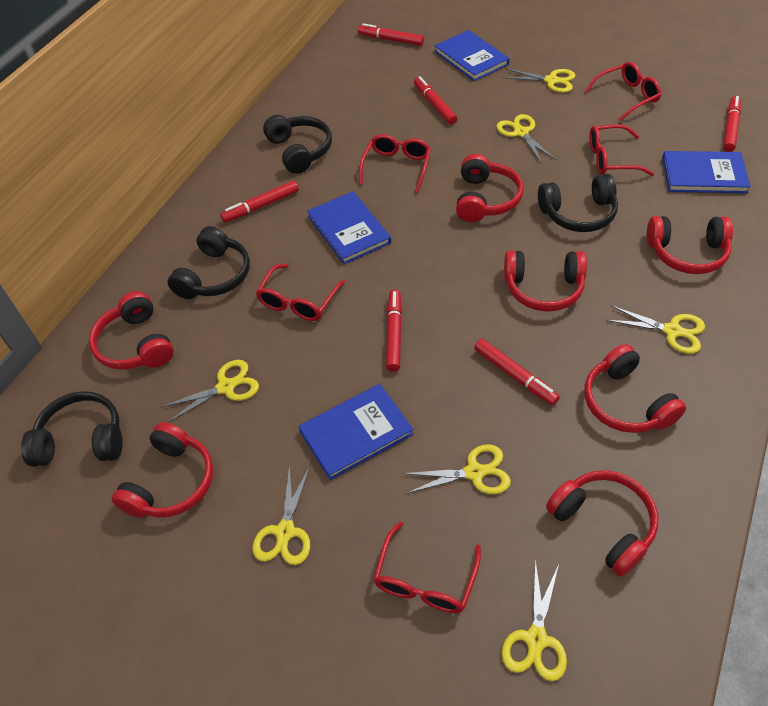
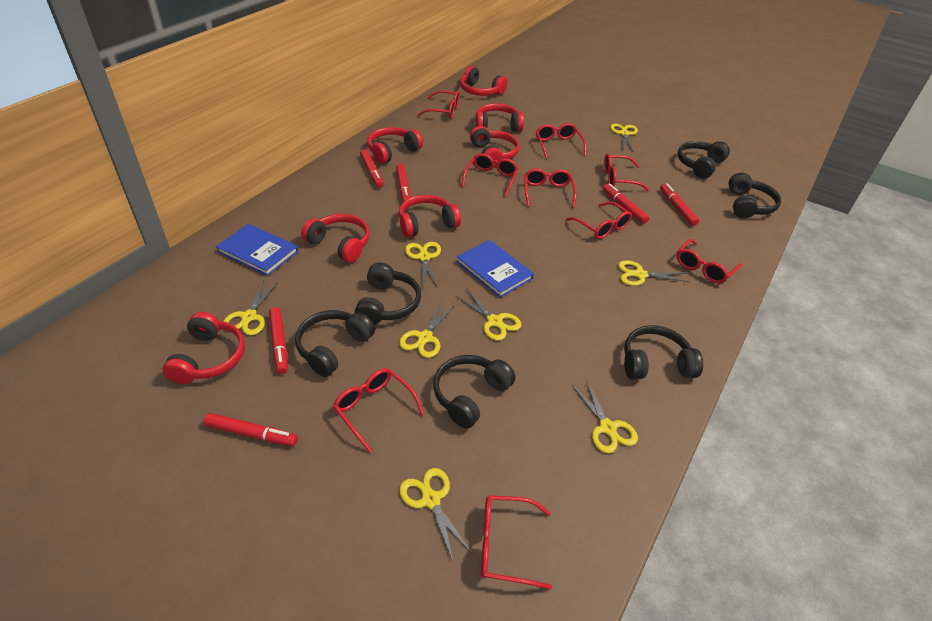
black headphones: 4 -> 6
blue book: 4 -> 2
red glasses: 5 -> 9
yellow scissors: 7 -> 8

